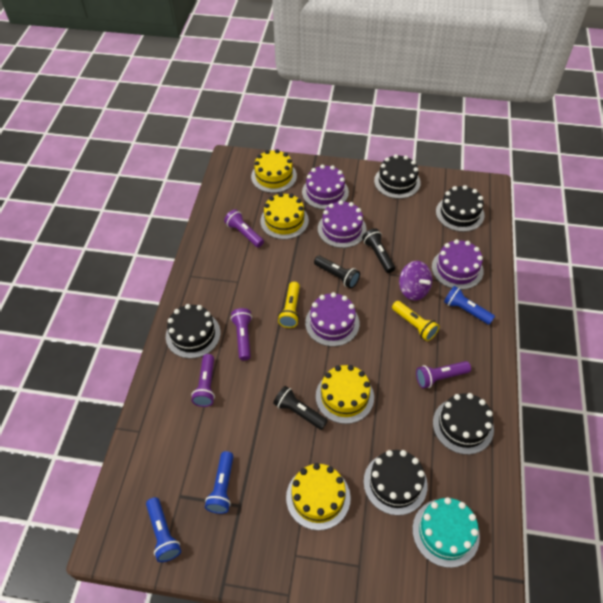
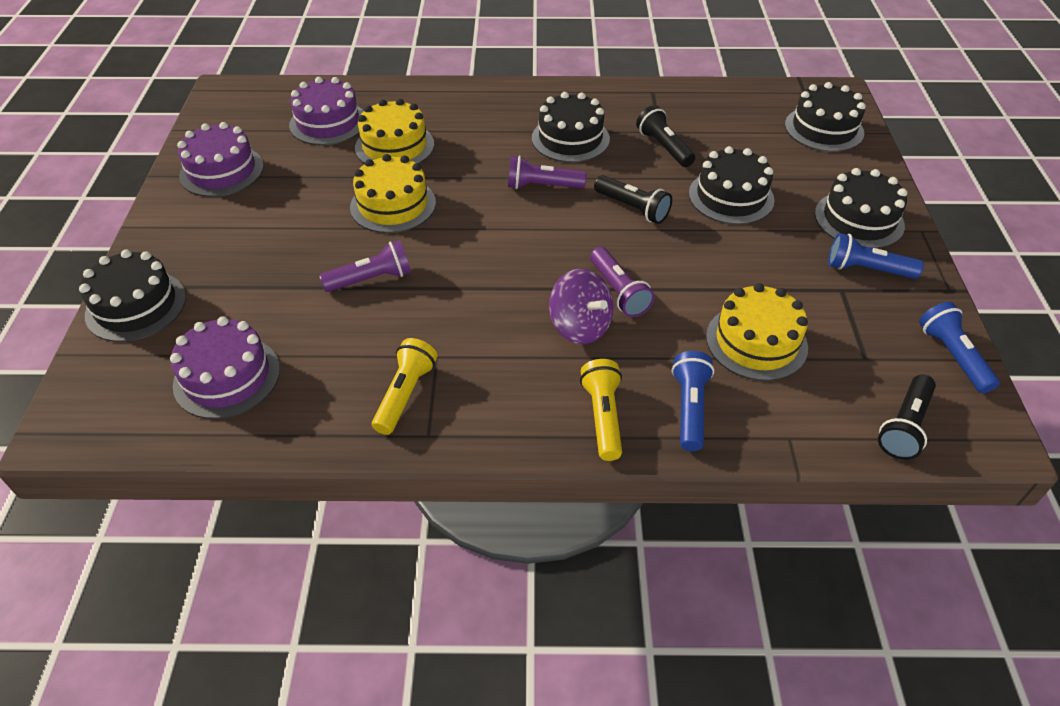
purple cake: 4 -> 3
purple flashlight: 4 -> 3
turquoise cake: 1 -> 0
yellow cake: 4 -> 3

